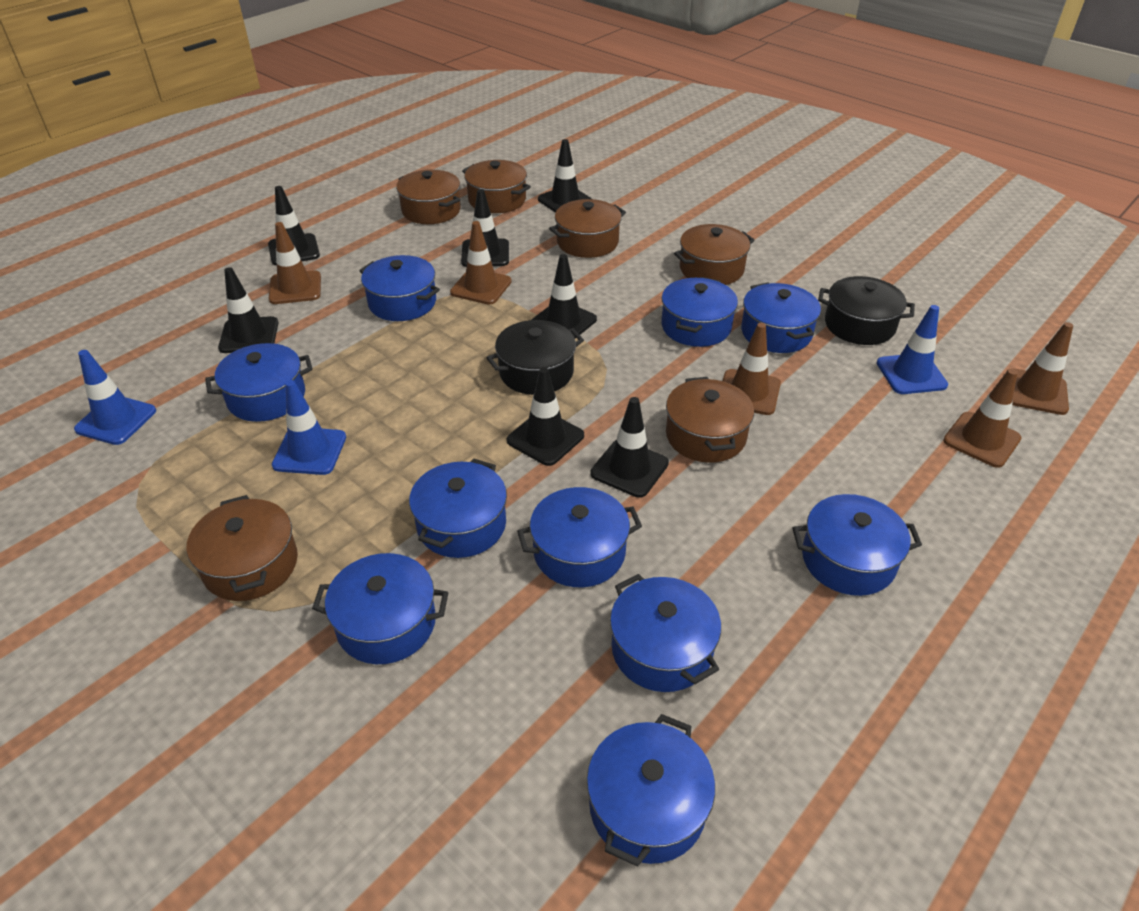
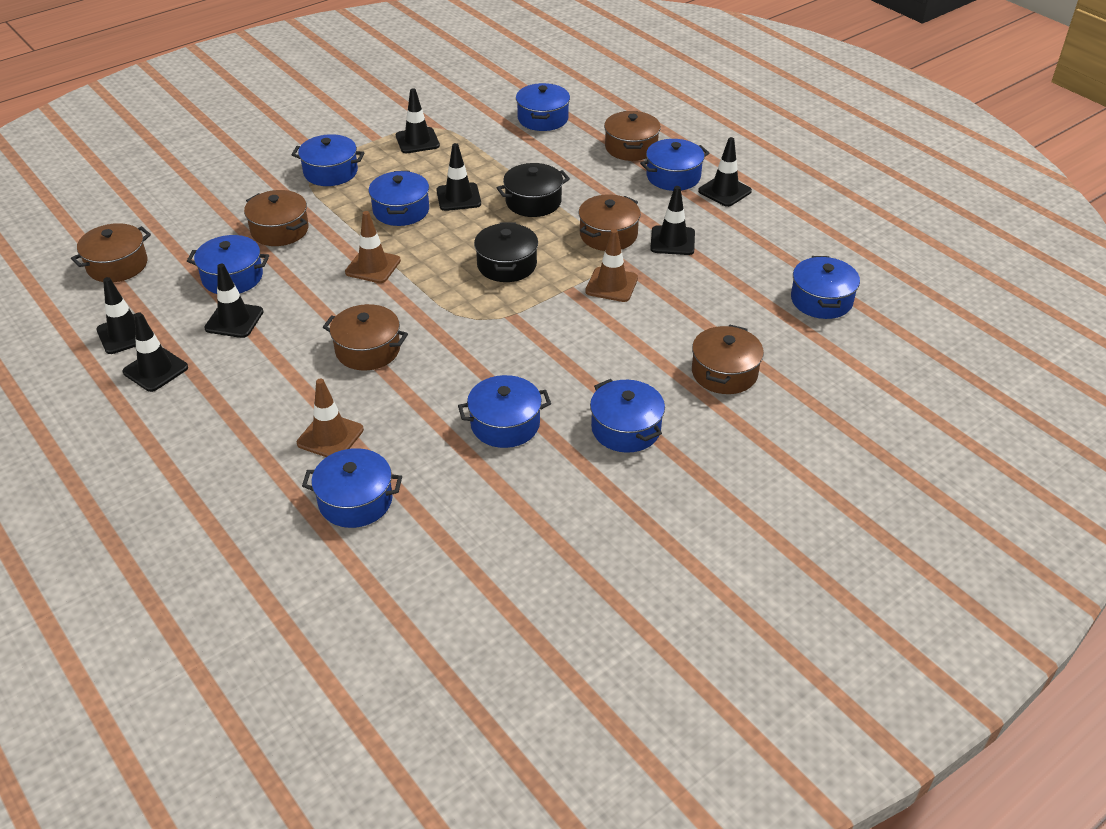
blue pot: 10 -> 9
blue traffic cone: 3 -> 0
brown traffic cone: 5 -> 3

